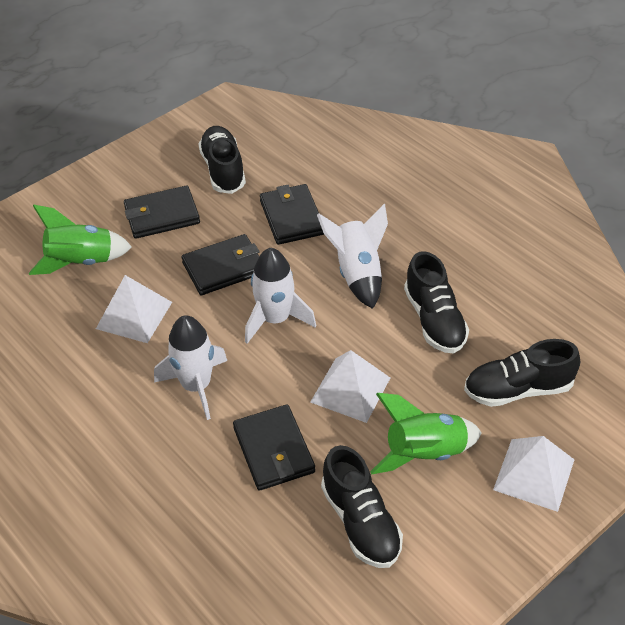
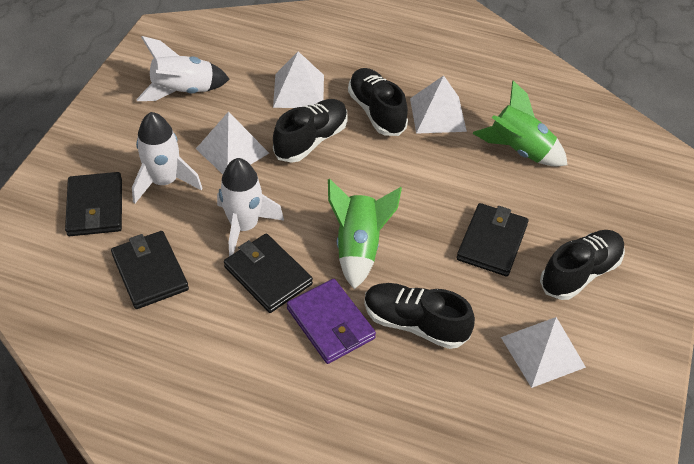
purple wallet: 0 -> 1
white pyramid: 3 -> 4

